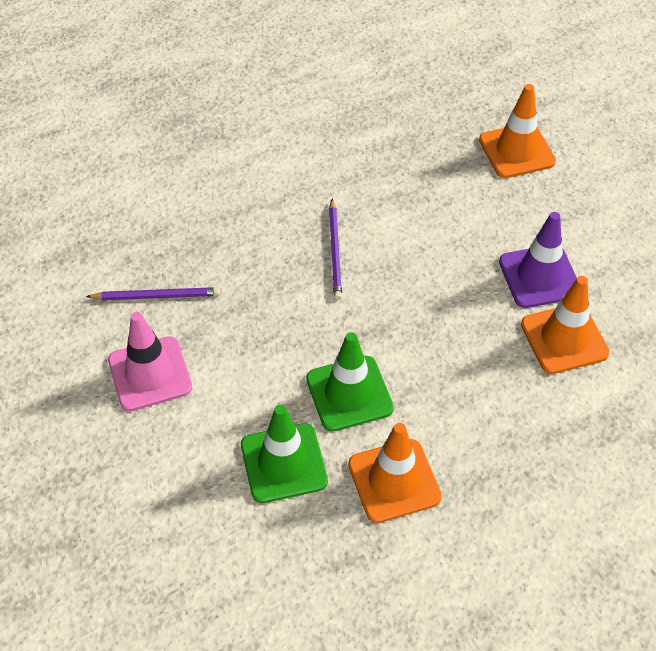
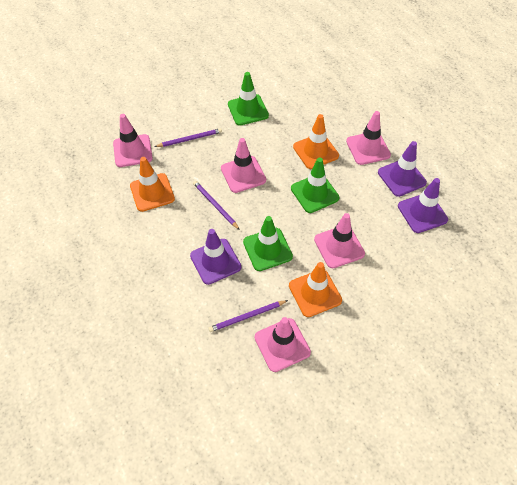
green traffic cone: 2 -> 3
pink traffic cone: 1 -> 5
purple pencil: 2 -> 3
purple traffic cone: 1 -> 3

